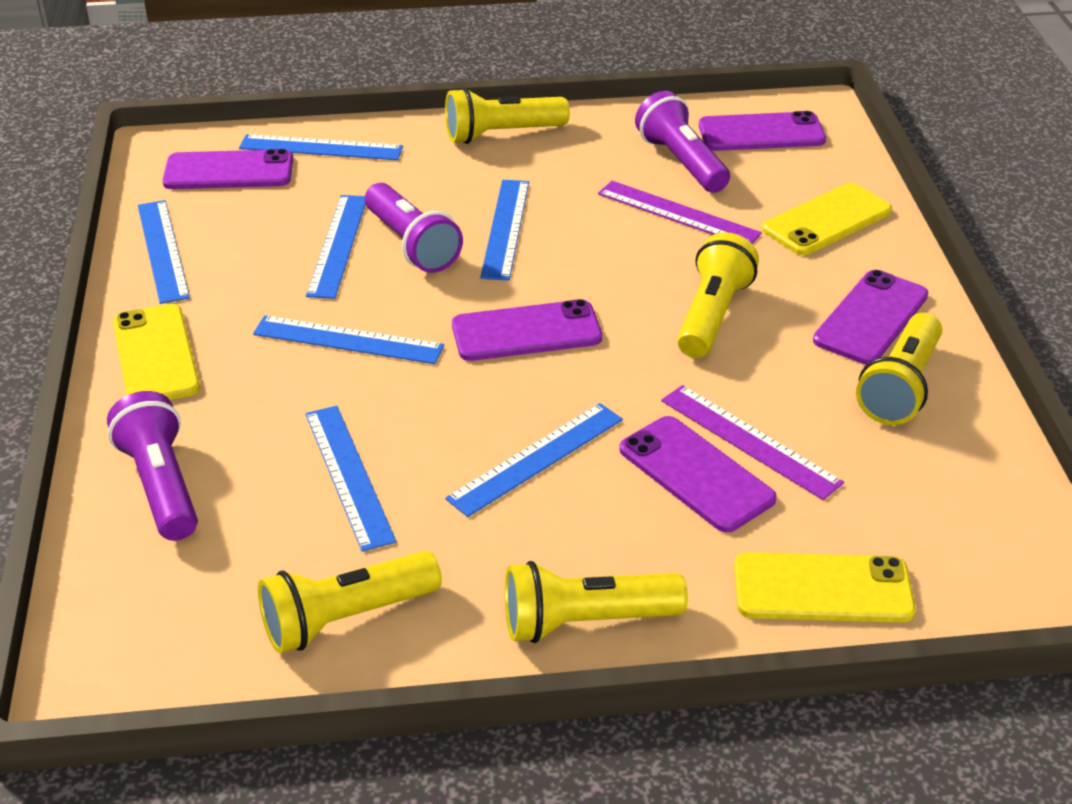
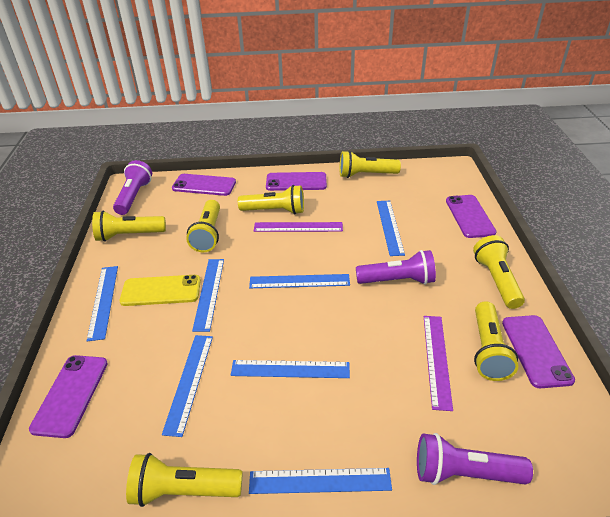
yellow flashlight: 5 -> 7
yellow phone: 3 -> 1

